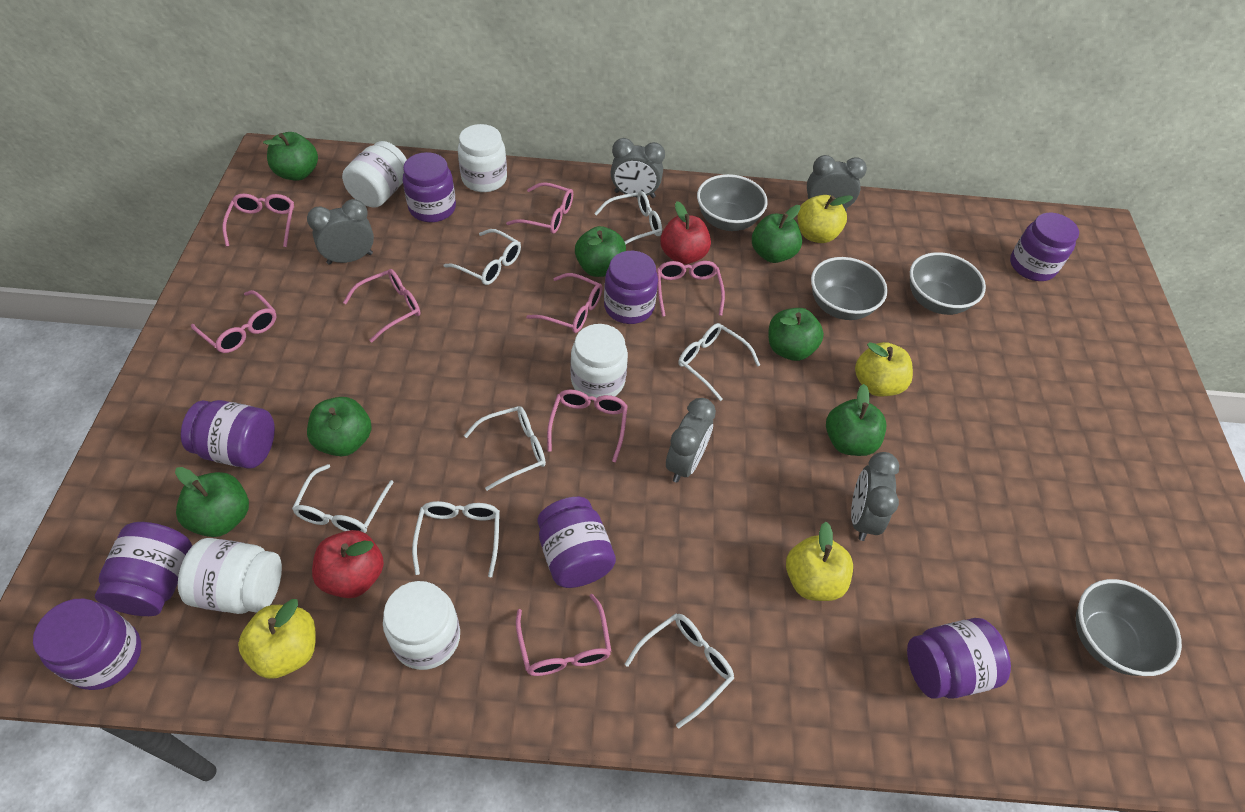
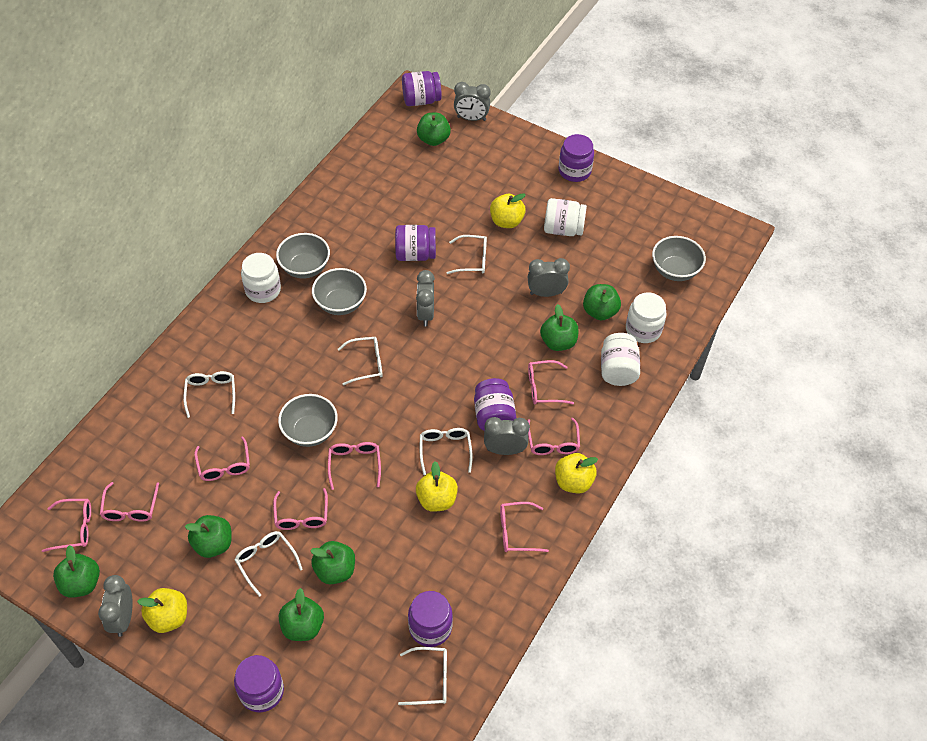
purple jar: 8 -> 6
red apple: 2 -> 0
white glasses: 7 -> 6
white jar: 5 -> 4

